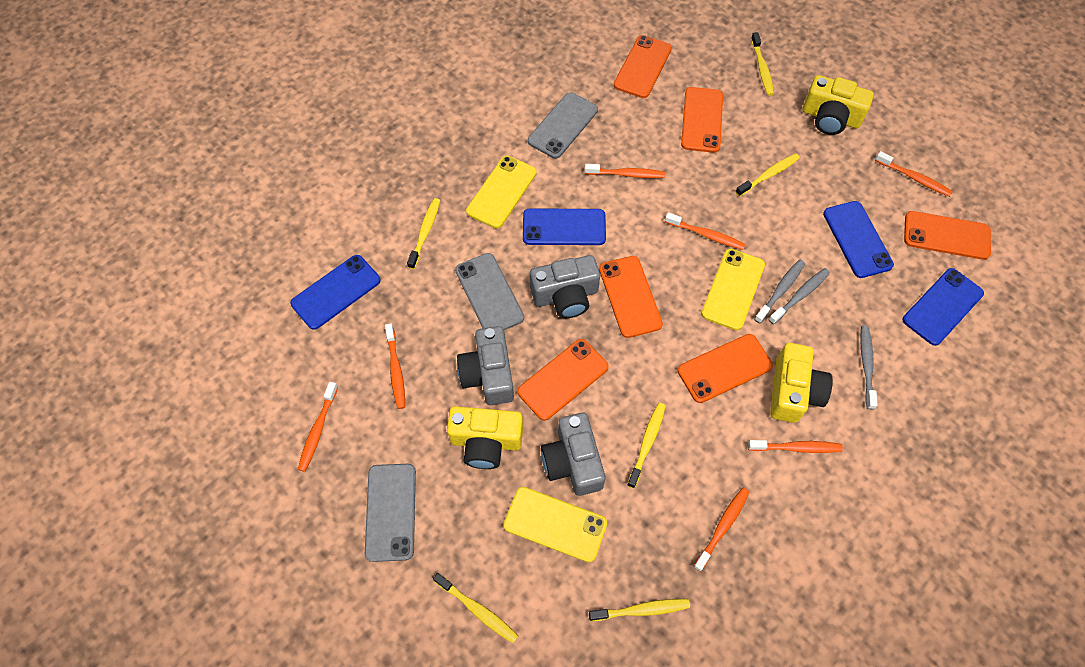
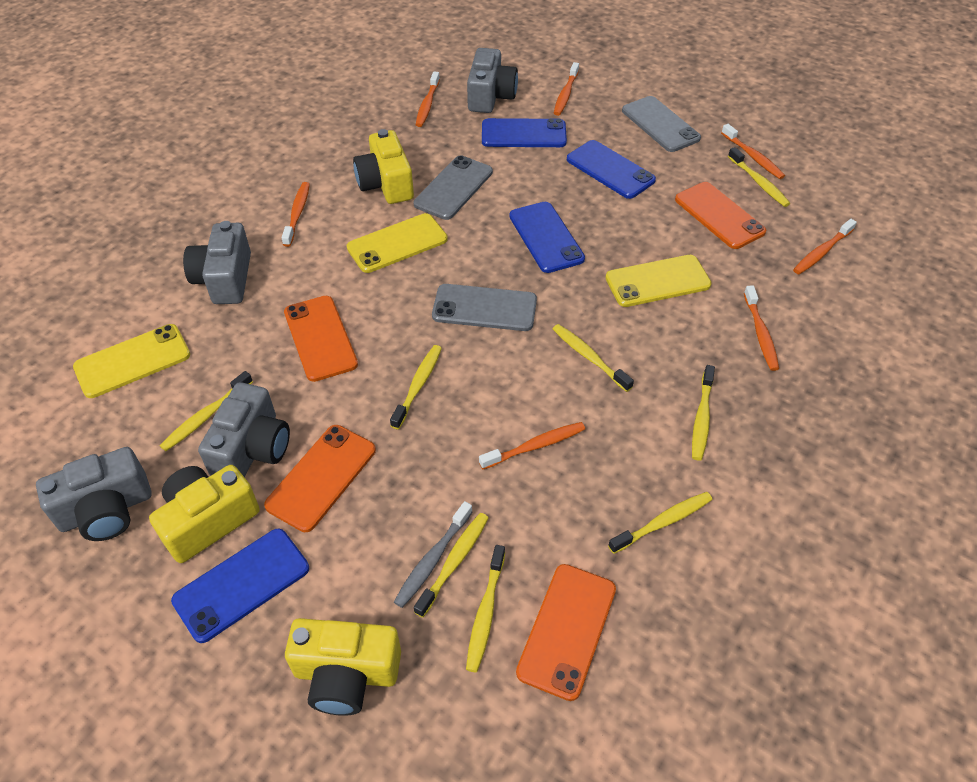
grey camera: 3 -> 4
grey toothbrush: 3 -> 1
orange phone: 6 -> 4
yellow toothbrush: 6 -> 8

